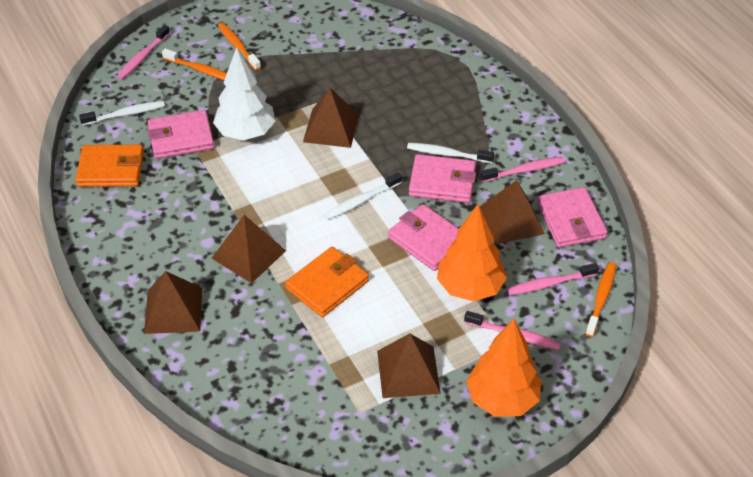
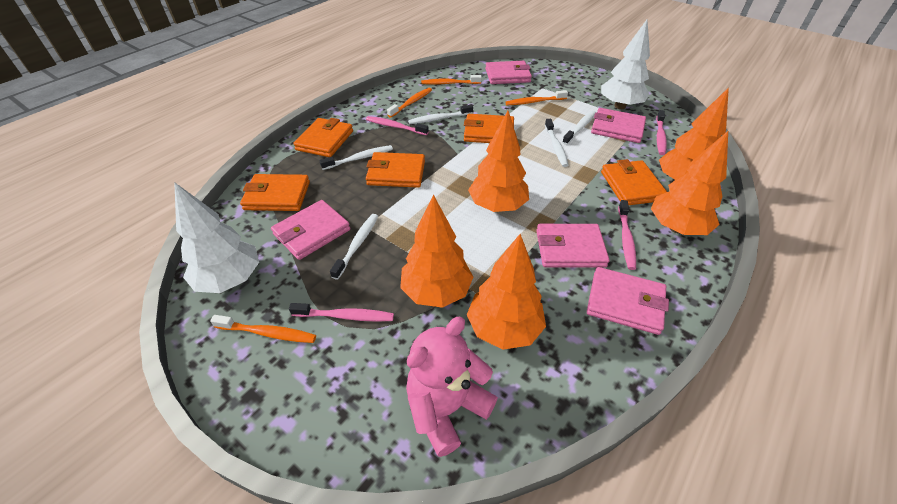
brown pyramid: 5 -> 0
orange toothbrush: 3 -> 4
orange tree: 2 -> 5
orange wallet: 2 -> 5
pink teddy bear: 0 -> 1
pink wallet: 4 -> 5
white toothbrush: 3 -> 5
white tree: 1 -> 2

